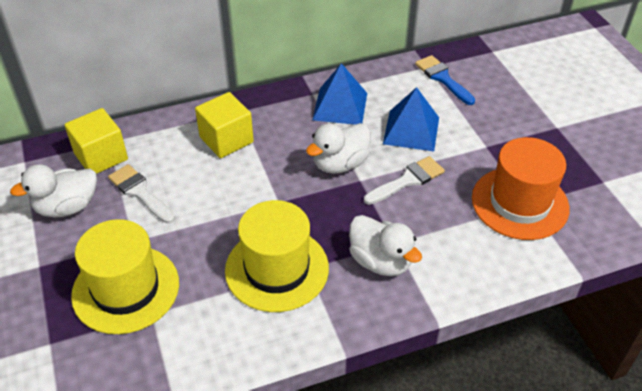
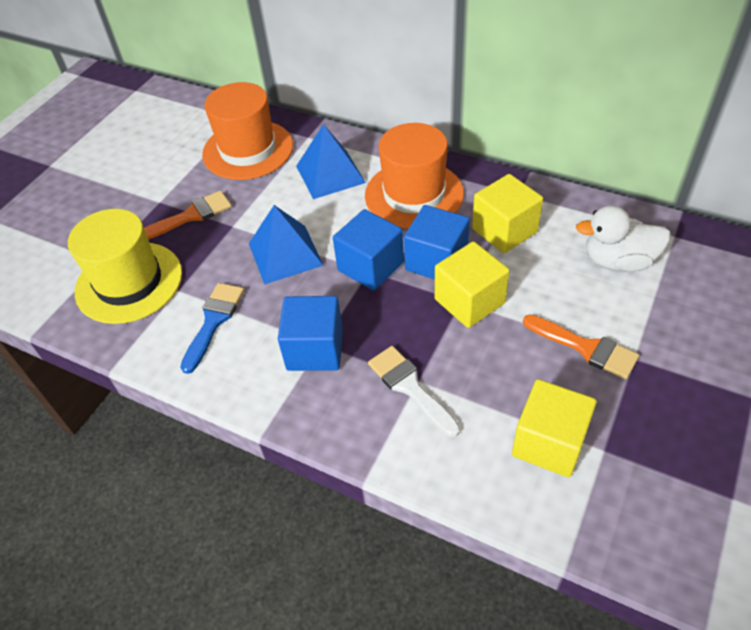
blue cube: 0 -> 3
orange brush: 0 -> 2
orange hat: 1 -> 2
white brush: 2 -> 1
white duck: 3 -> 1
yellow cube: 2 -> 3
yellow hat: 2 -> 1

